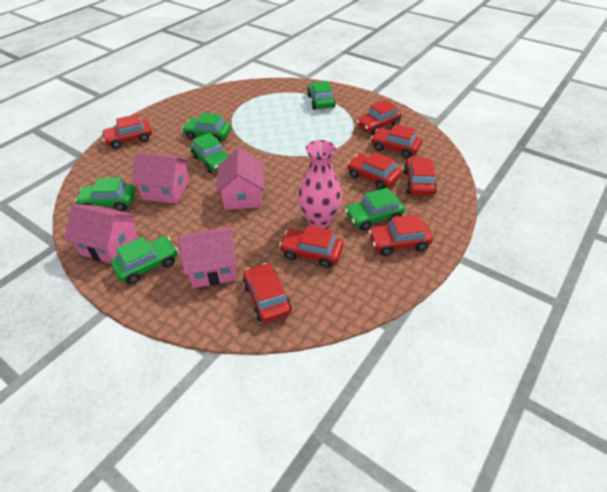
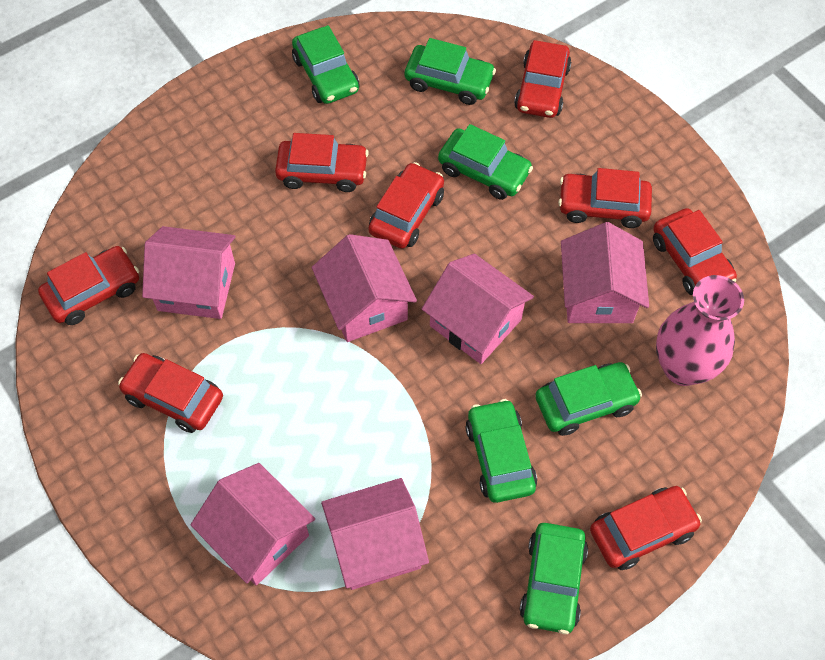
pink house: 4 -> 6

